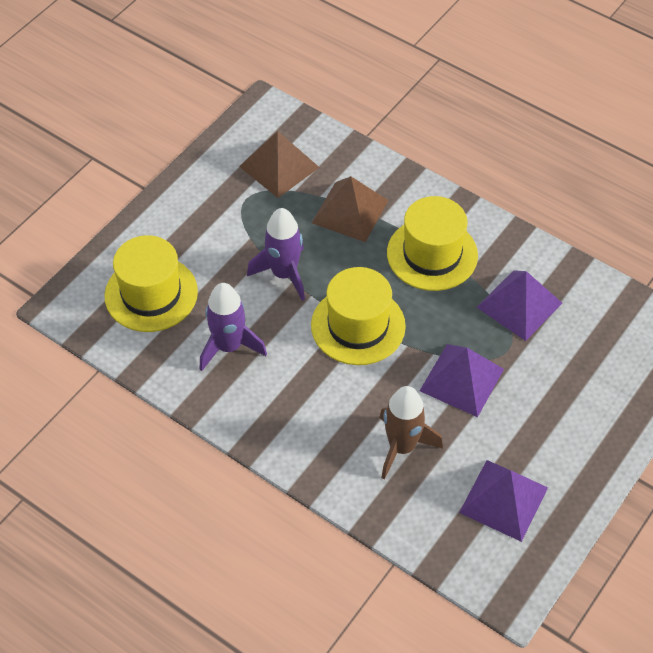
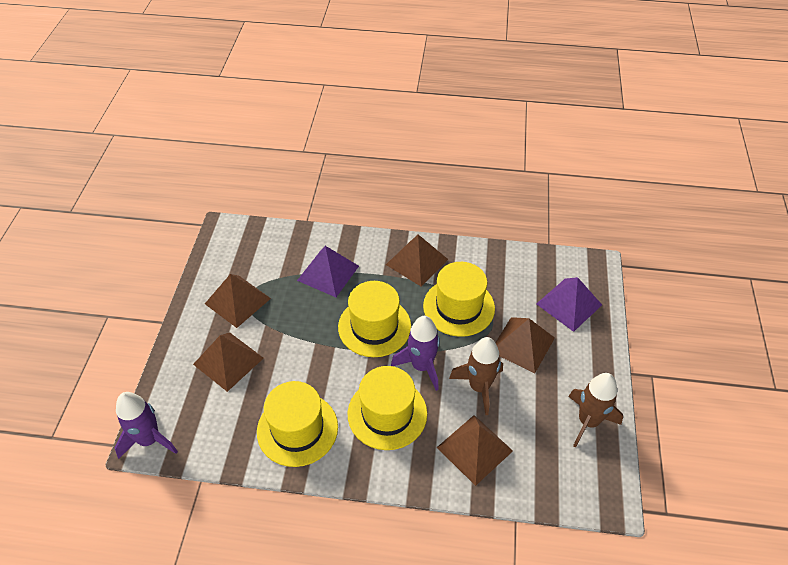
brown pyramid: 2 -> 5
brown rocket: 1 -> 2
purple pyramid: 3 -> 2
yellow hat: 3 -> 4

